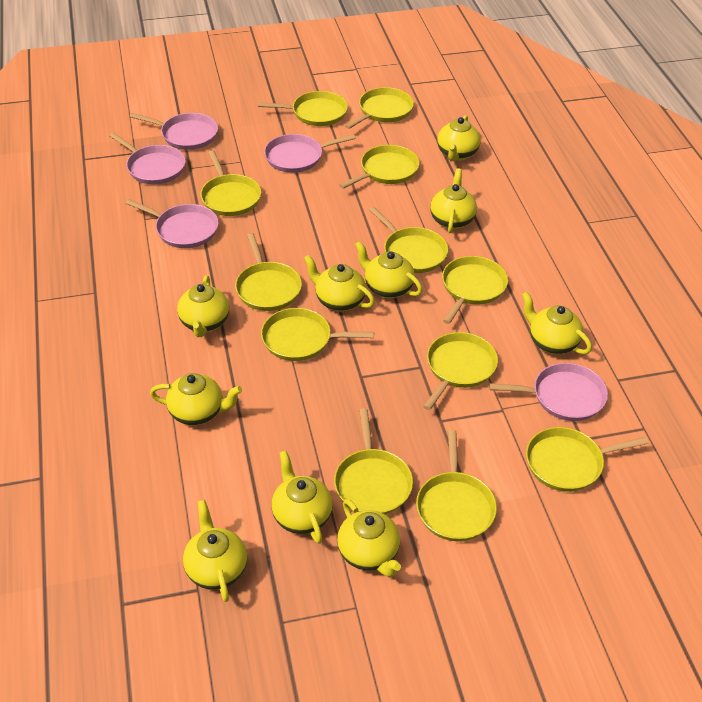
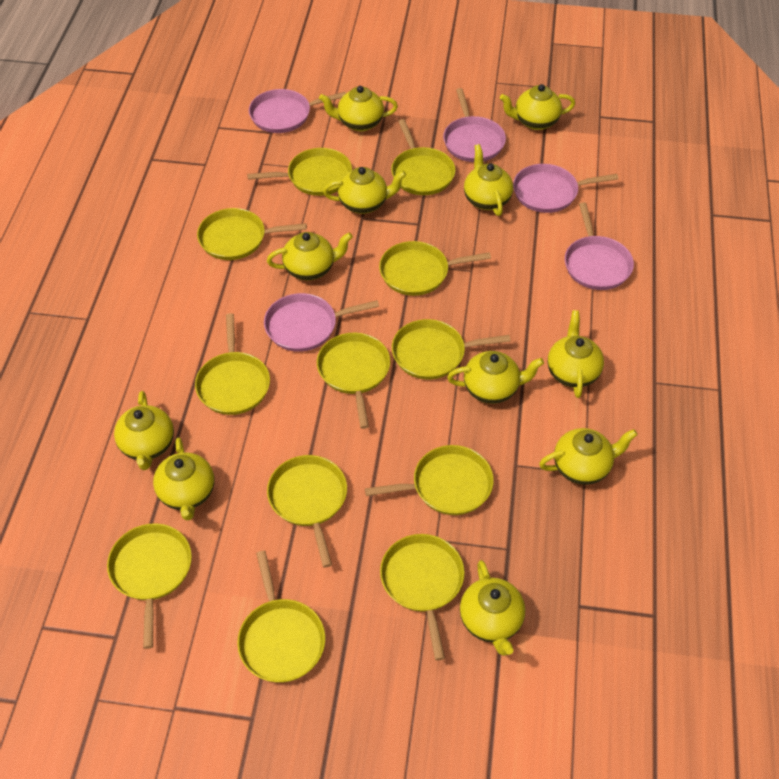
yellow teapot: 10 -> 11

